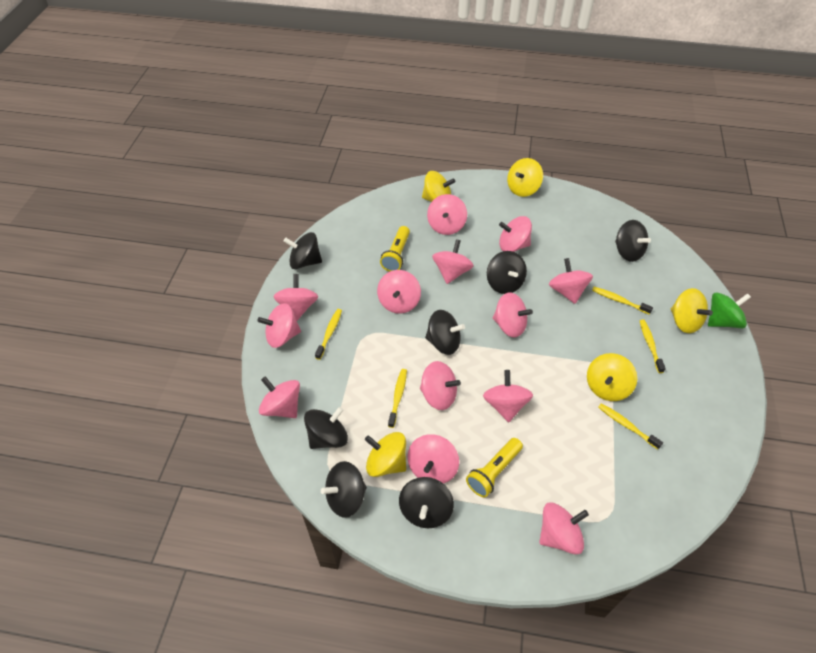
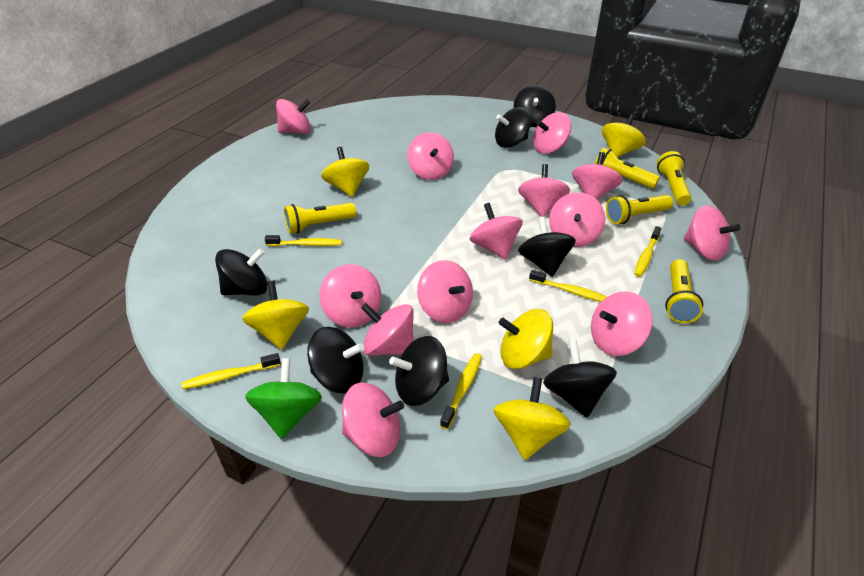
yellow flashlight: 2 -> 5

